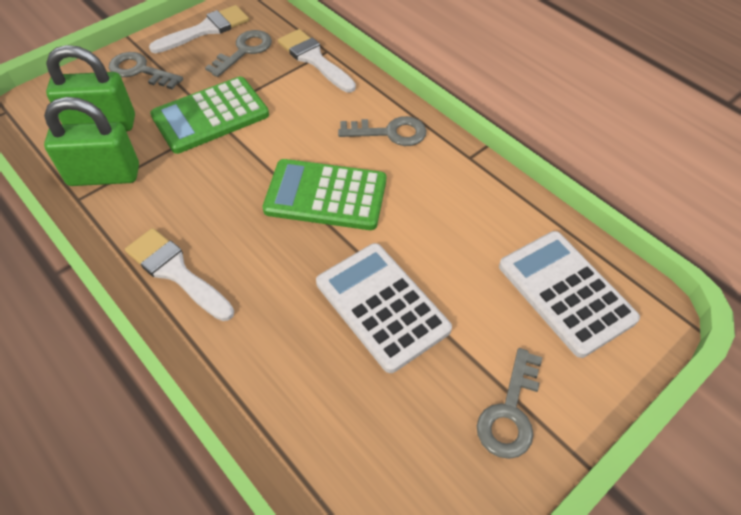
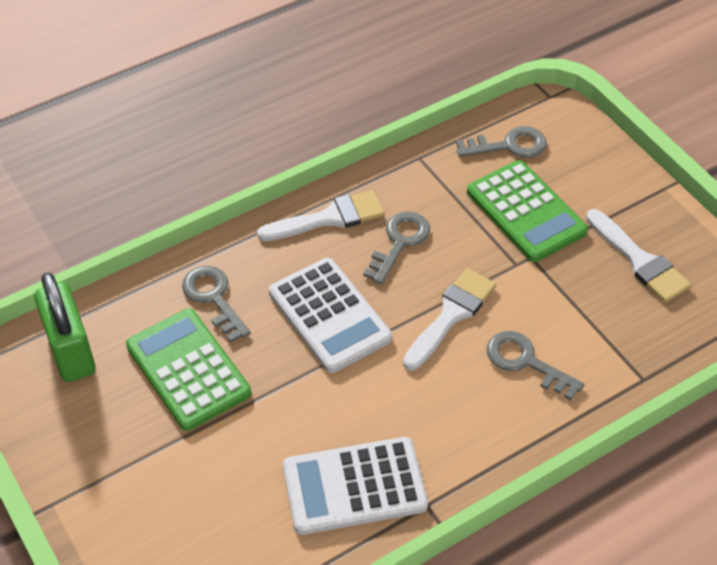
green padlock: 2 -> 1

